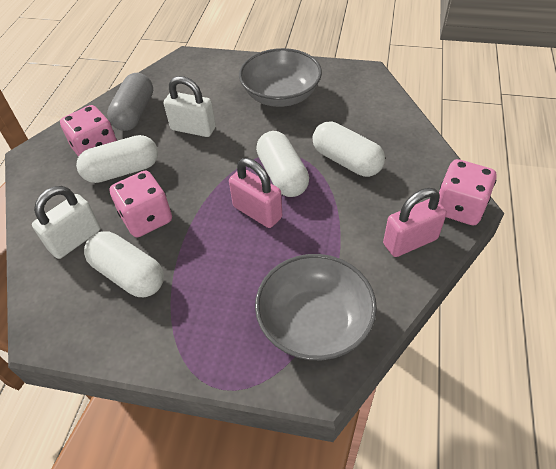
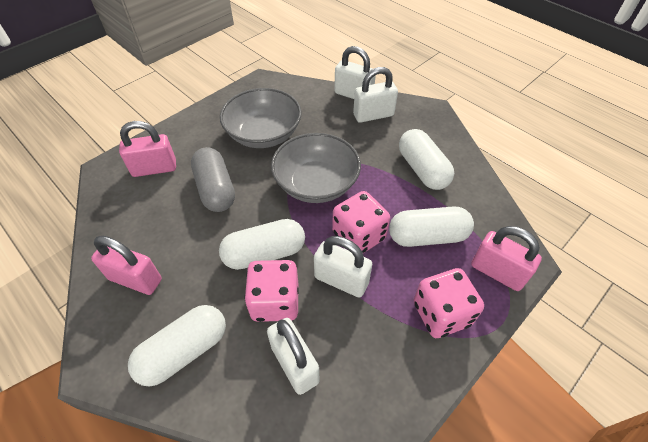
pink padlock: 2 -> 3
white padlock: 2 -> 4

